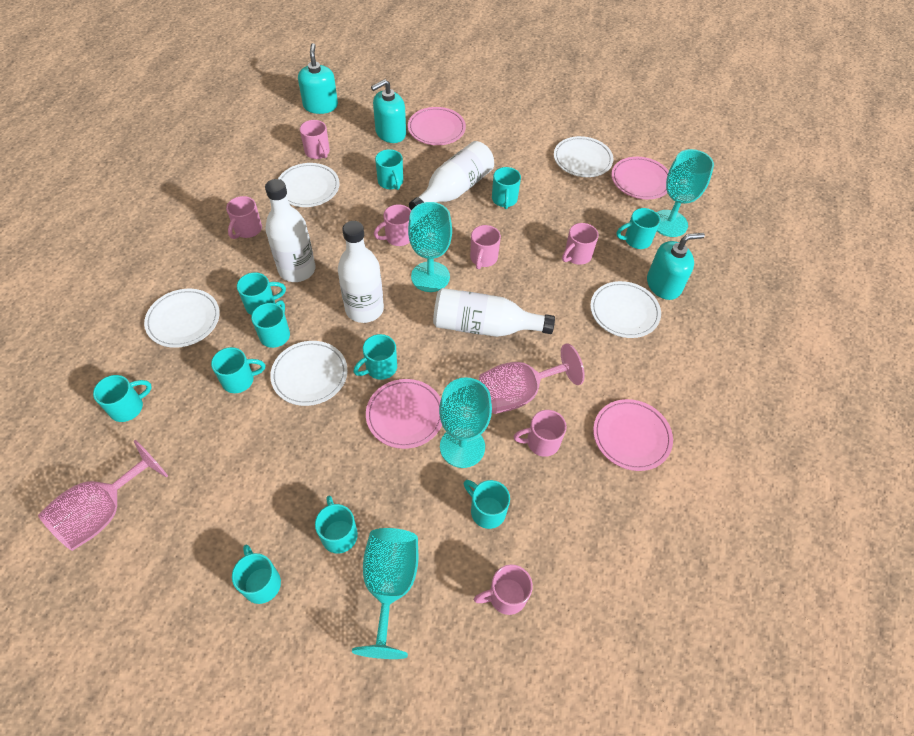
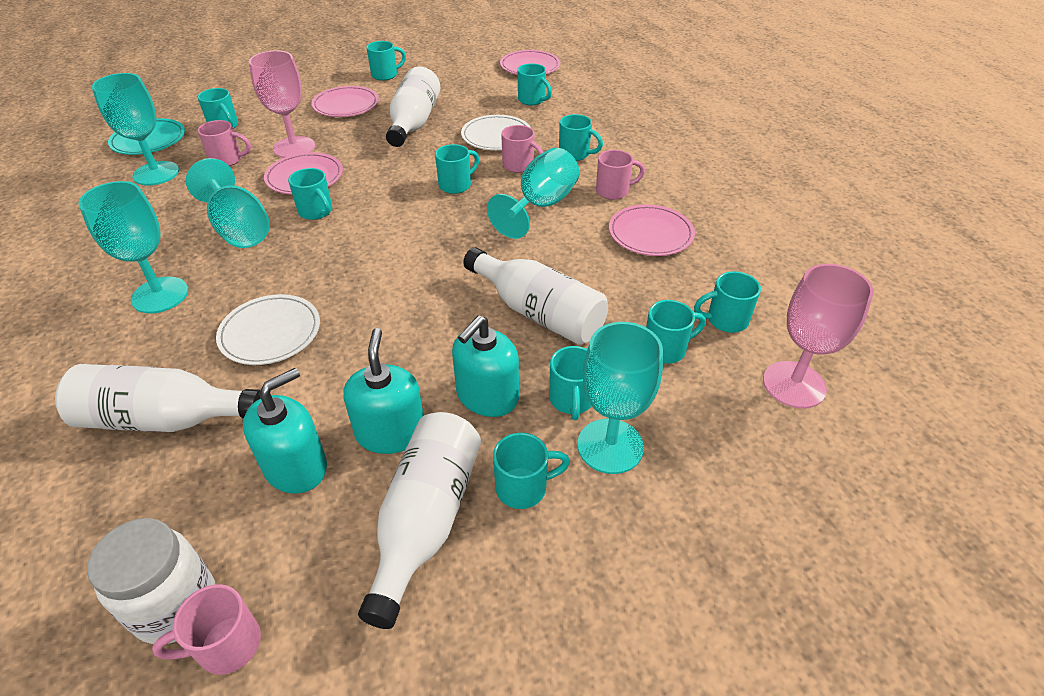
pink mug: 7 -> 4
turquoise goblet: 4 -> 5
turquoise mug: 11 -> 10
turquoise plate: 0 -> 1
white jar: 0 -> 1
white plate: 5 -> 2

